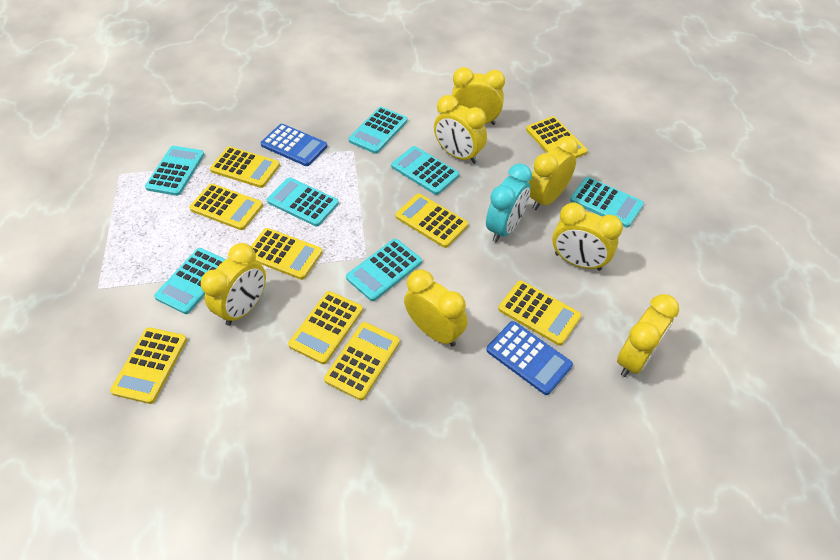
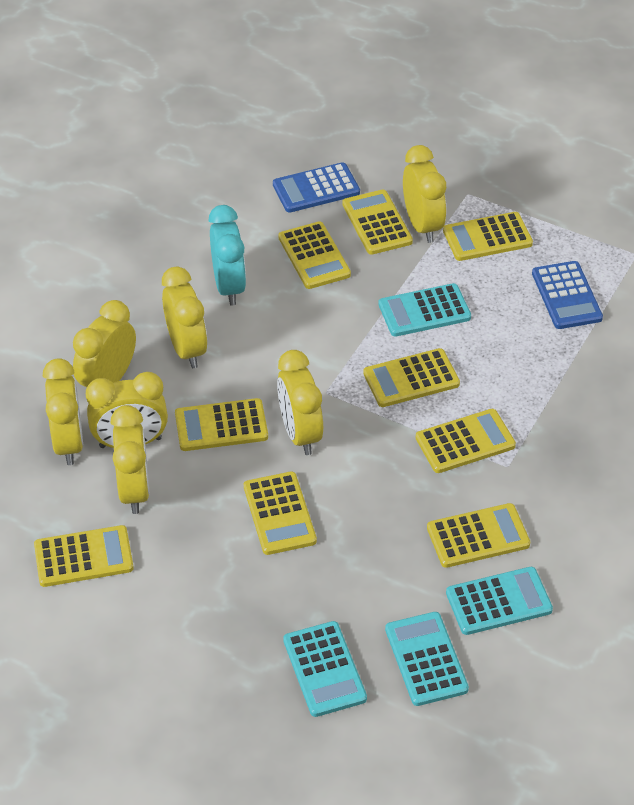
turquoise calculator: 7 -> 4

